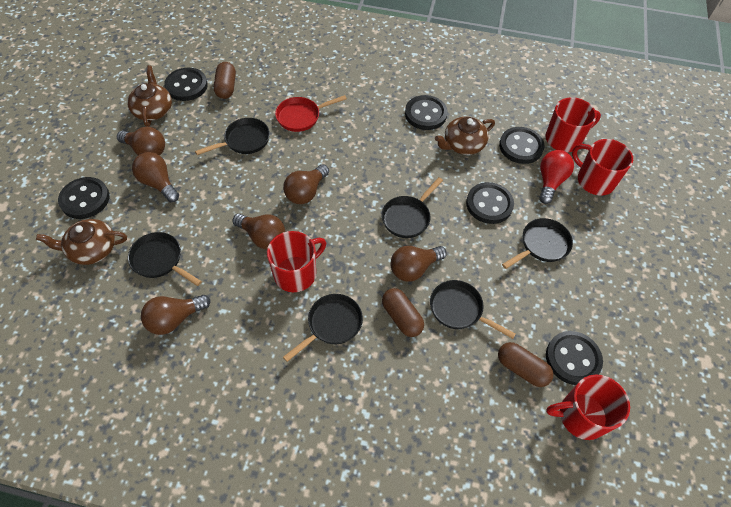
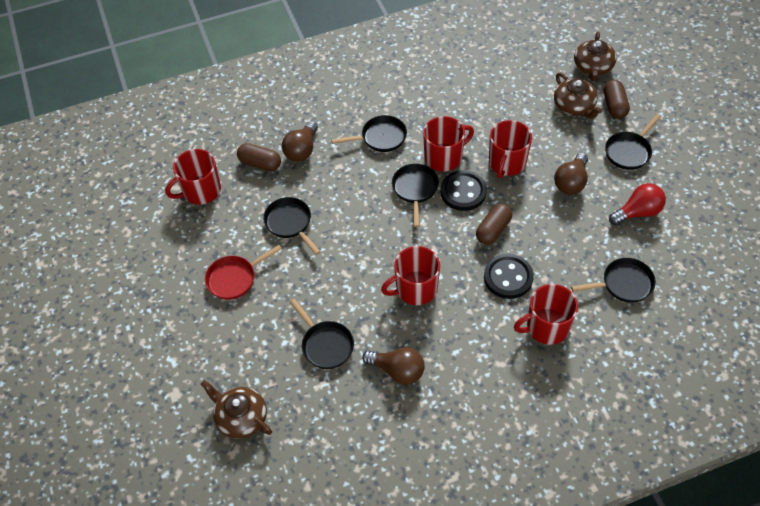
black button: 6 -> 2
brown light bulb: 6 -> 3
red mug: 4 -> 5

